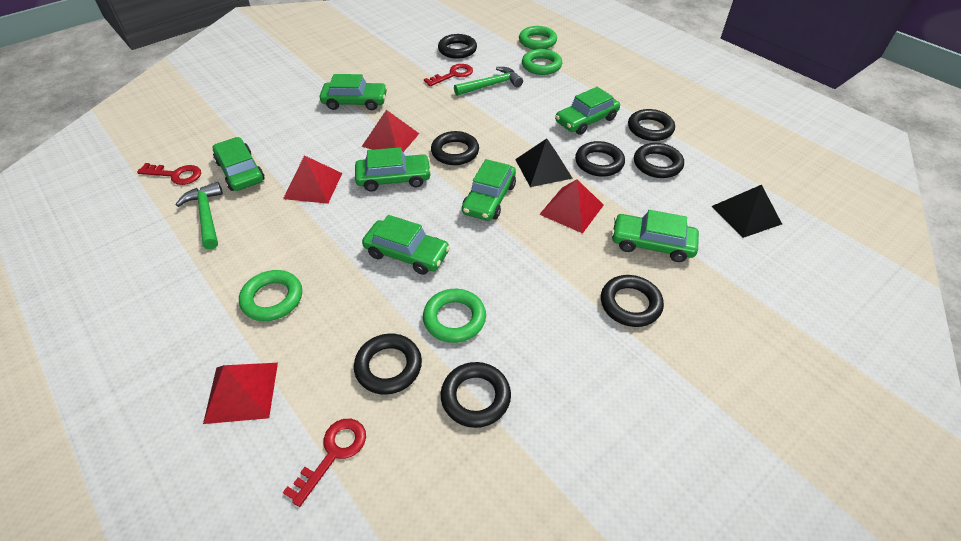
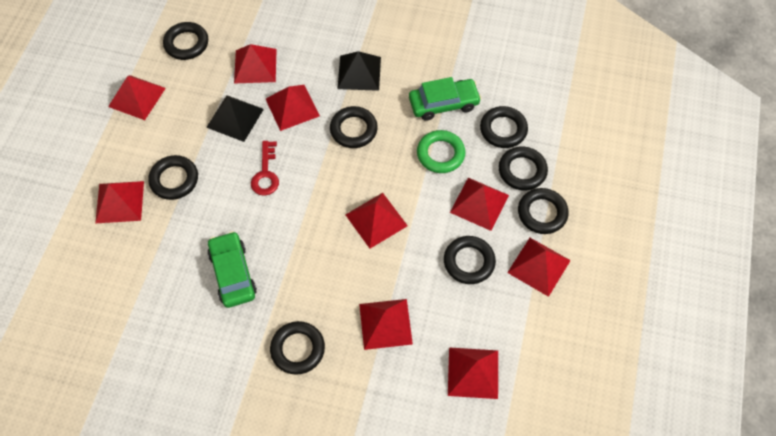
green car: 7 -> 2
green hammer: 2 -> 0
green ring: 4 -> 1
red key: 3 -> 1
red pyramid: 4 -> 9

